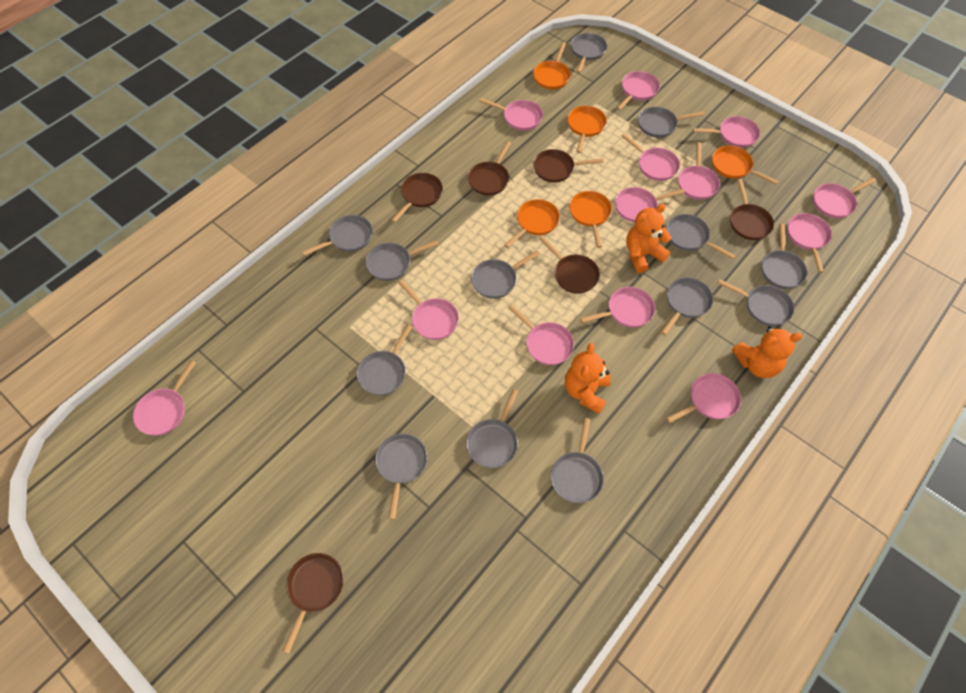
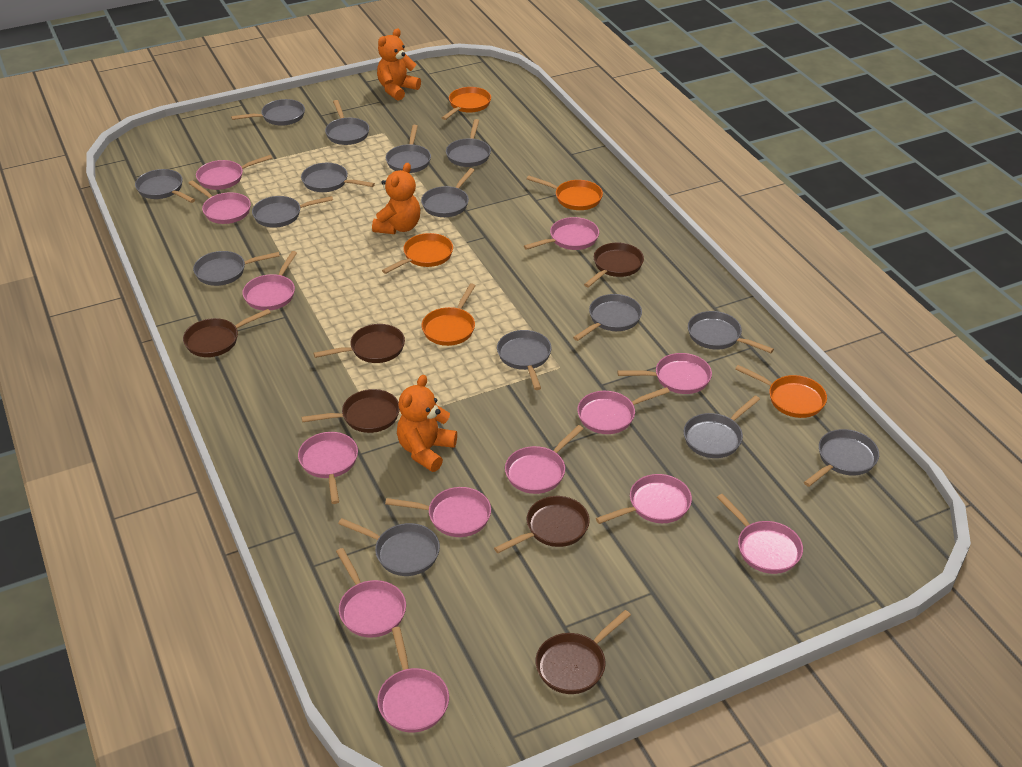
grey pan: 13 -> 15

